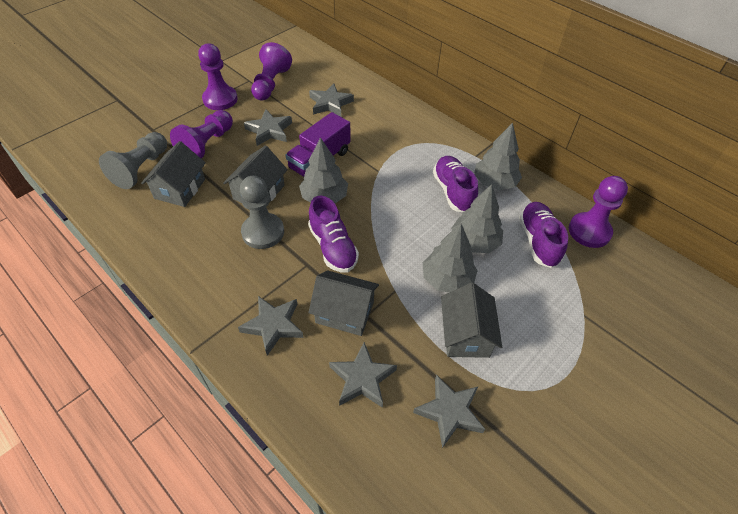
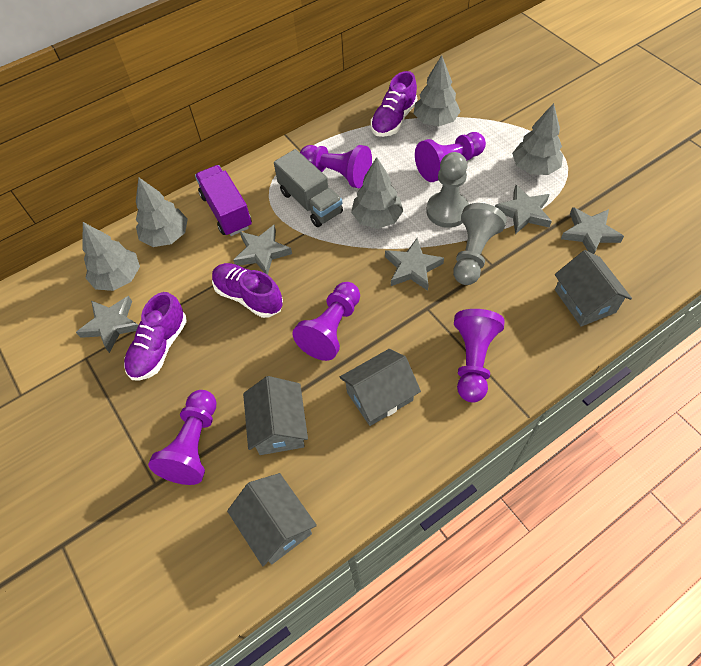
grey tree: 4 -> 5
grey truck: 0 -> 1
purple pawn: 4 -> 5

